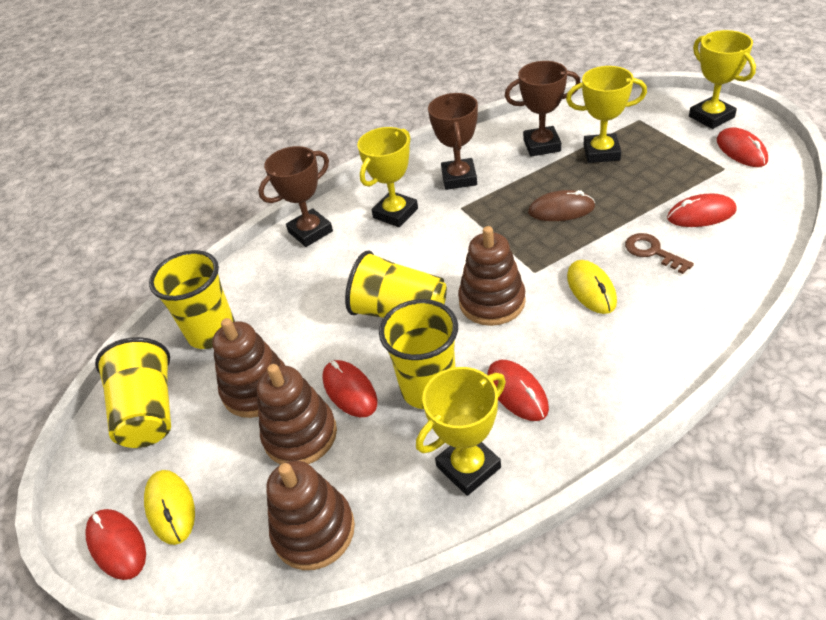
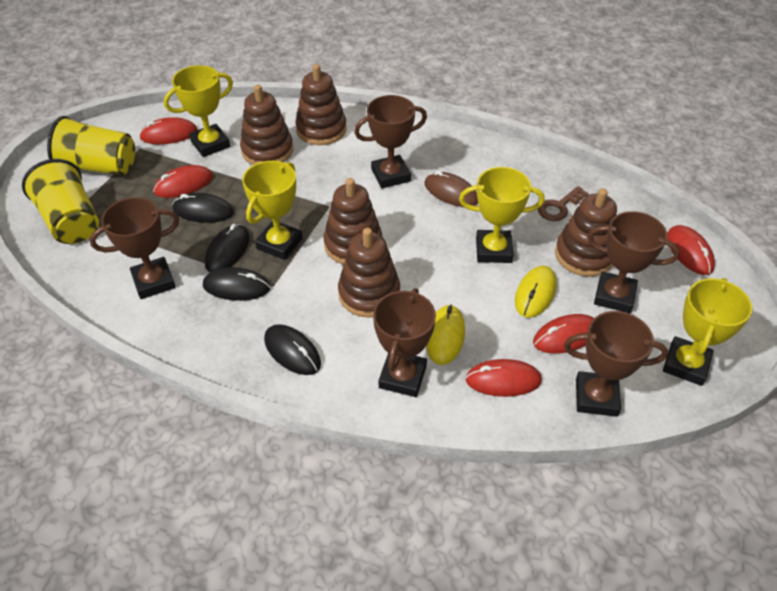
black mouse: 0 -> 4
brown stacking toy: 4 -> 5
brown trophy: 3 -> 5
yellow cup: 4 -> 2

